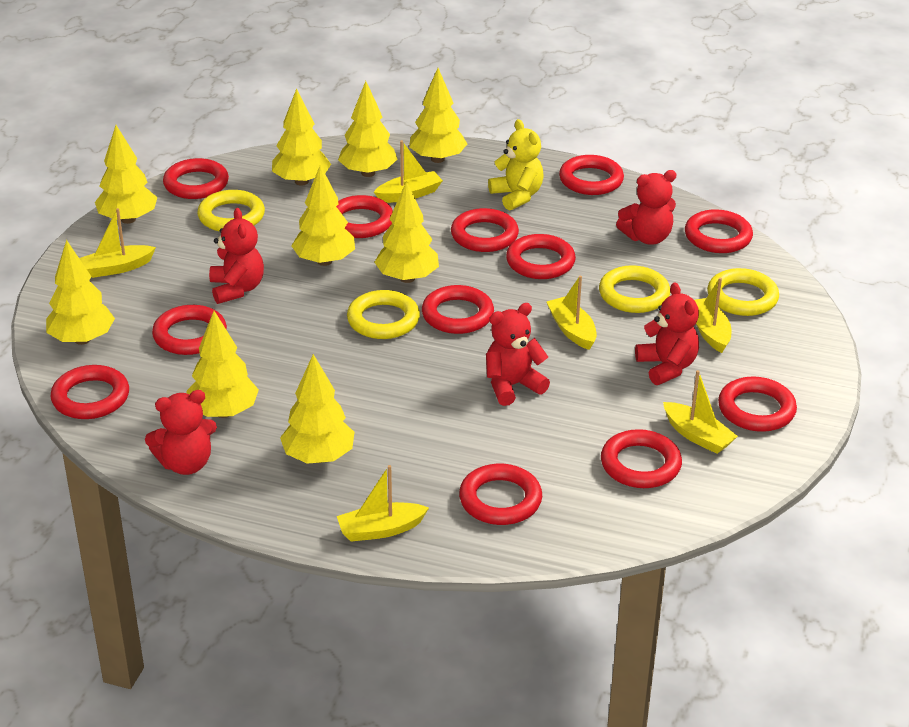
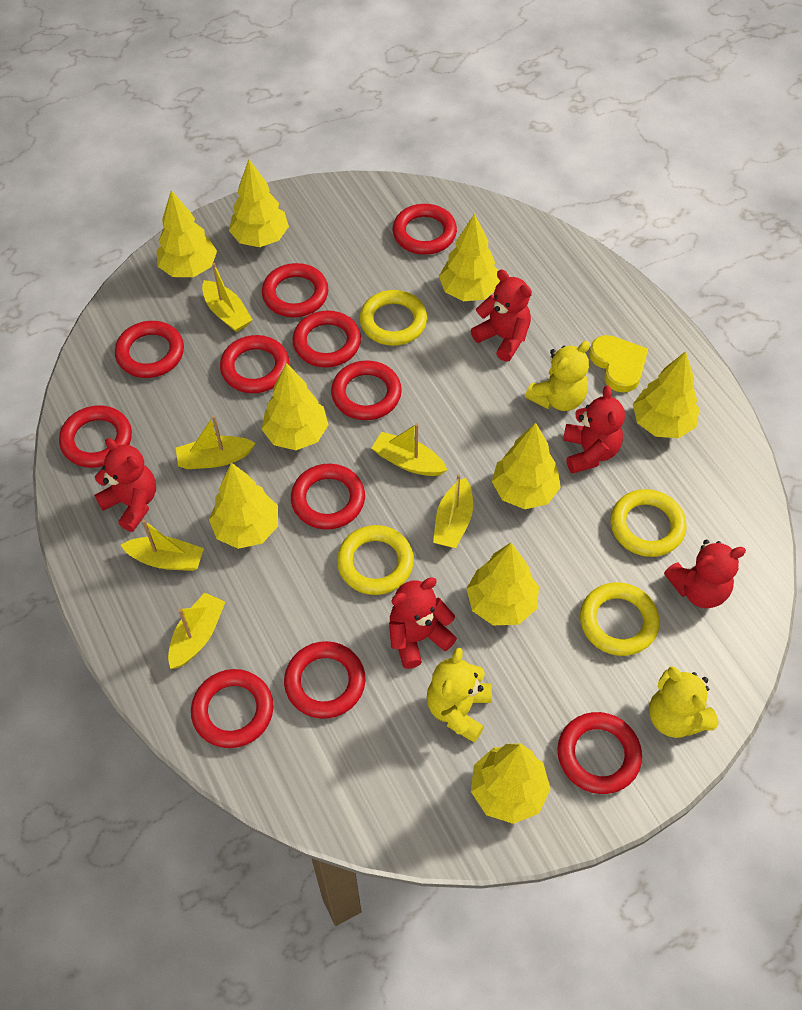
red ring: 12 -> 11
yellow heart: 0 -> 1
yellow teddy bear: 1 -> 3

